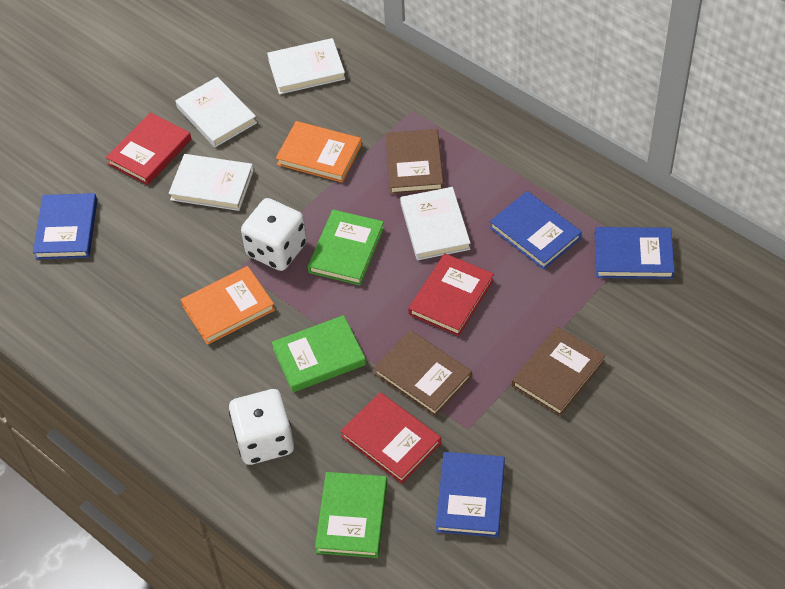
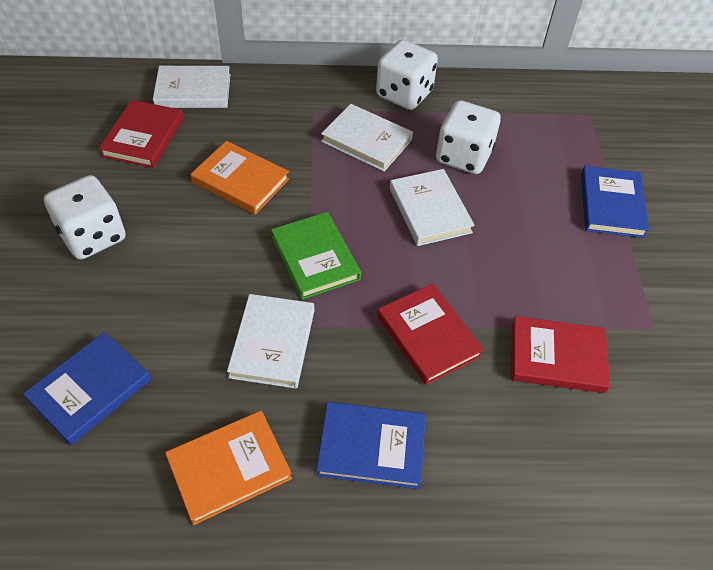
blue book: 4 -> 3
brown book: 3 -> 0
green book: 3 -> 1
white dice: 2 -> 3

